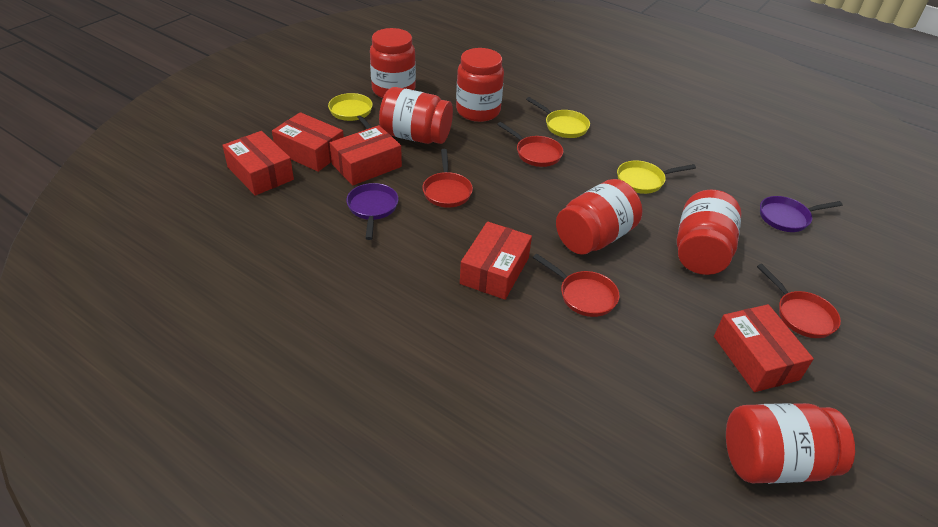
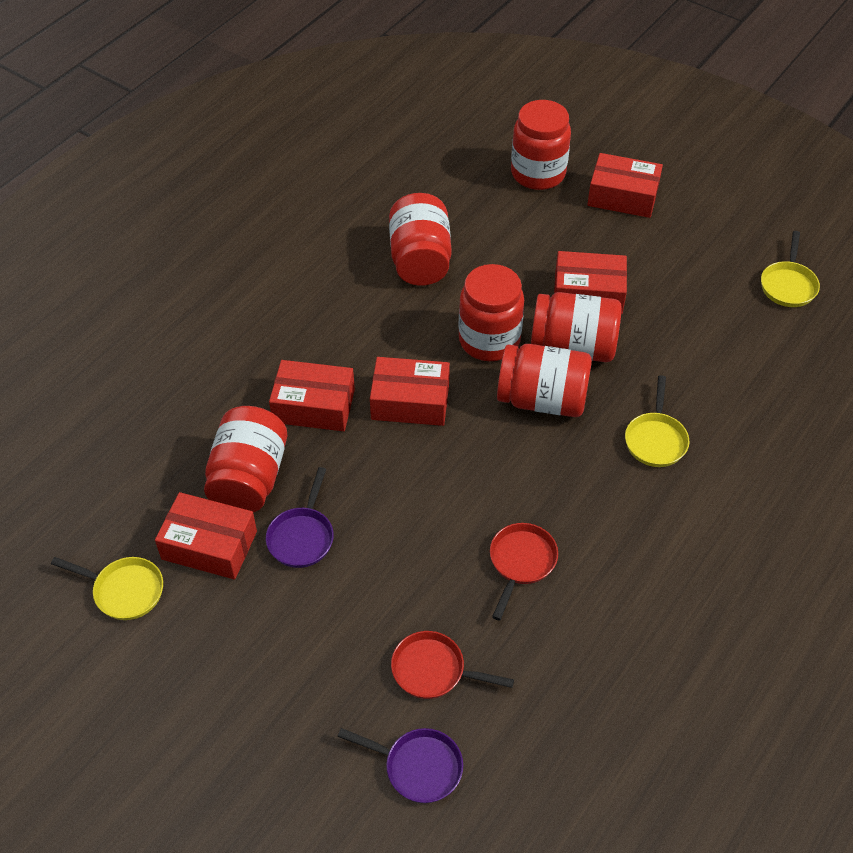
red pan: 4 -> 2

